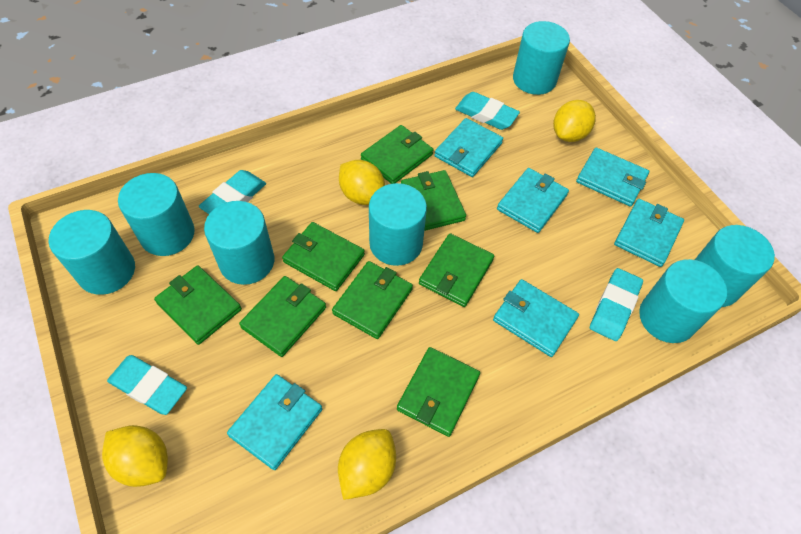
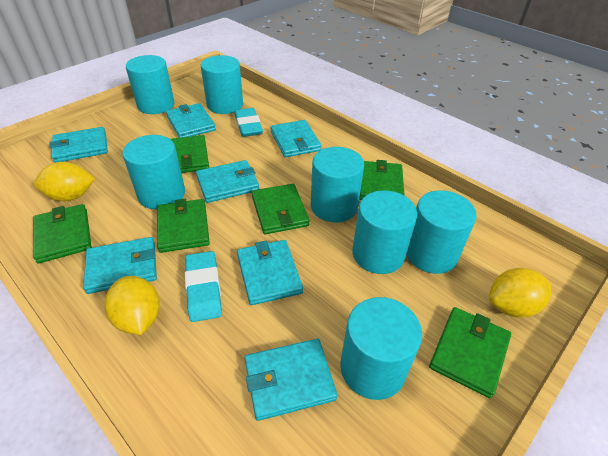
green wallet: 8 -> 6
turquoise eraser: 4 -> 2
turquoise wallet: 6 -> 7
yellow lemon: 4 -> 3

